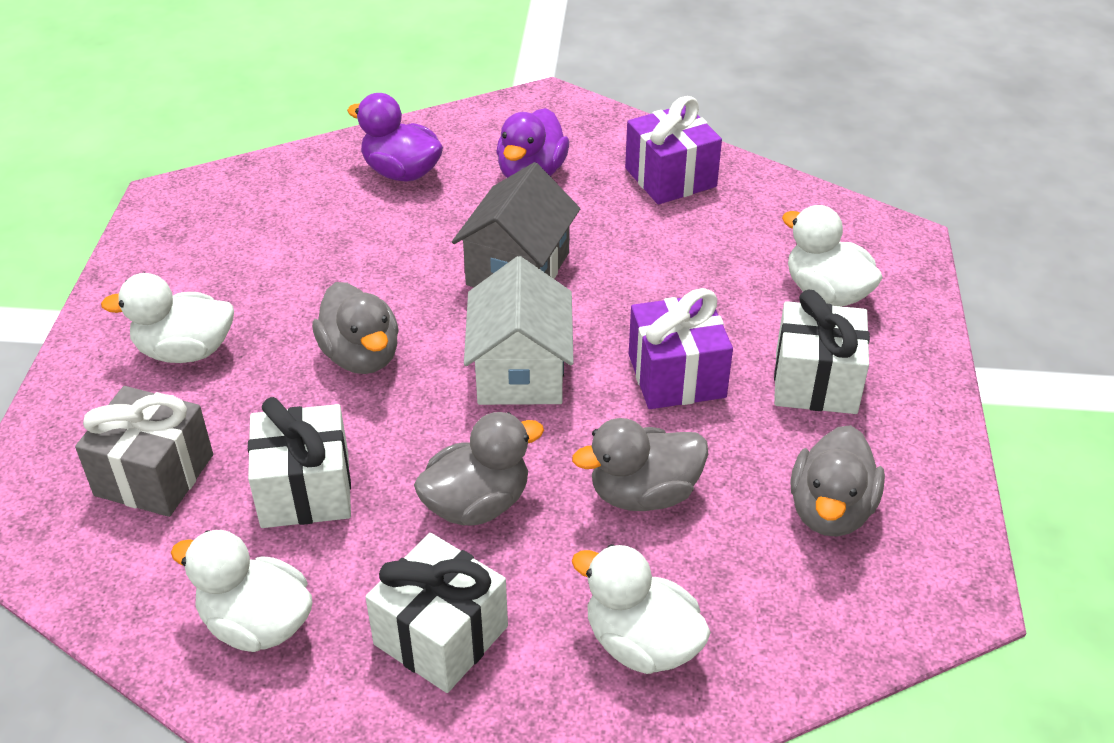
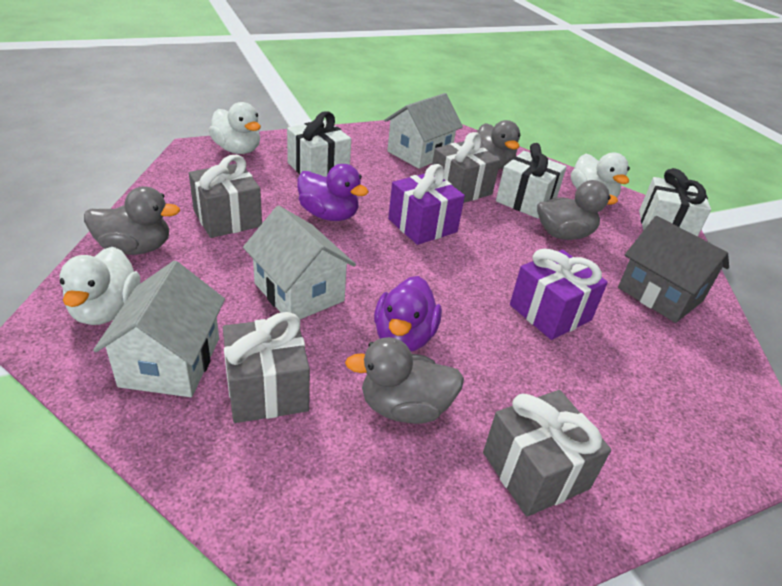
grey gift: 1 -> 4
white duck: 4 -> 3
white house: 1 -> 3

